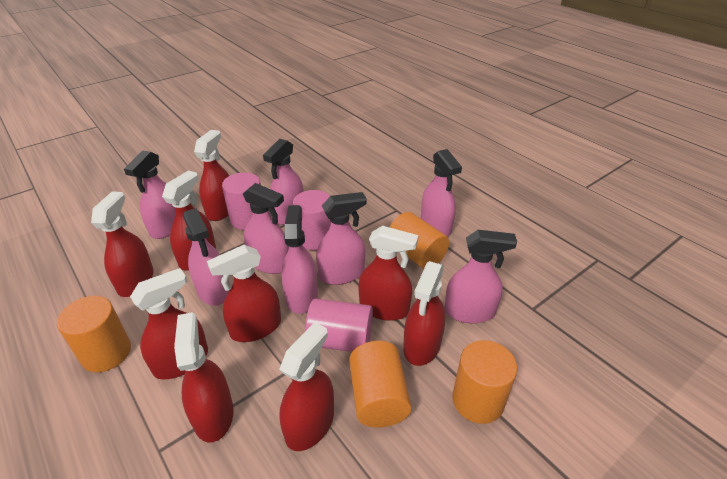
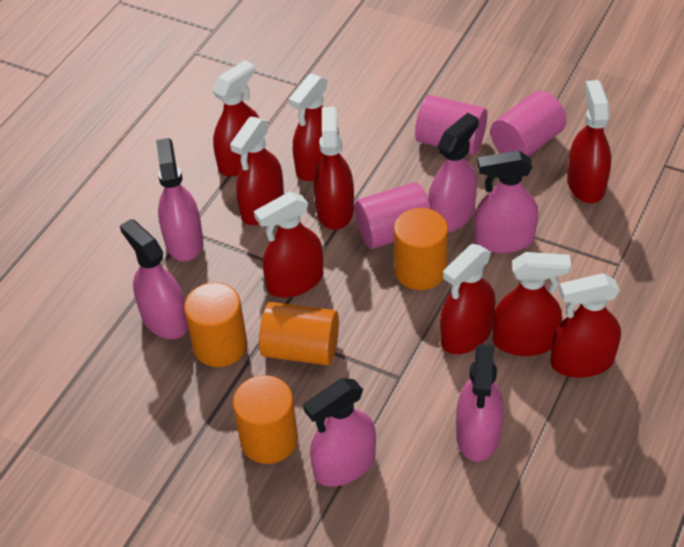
pink spray bottle: 8 -> 6

